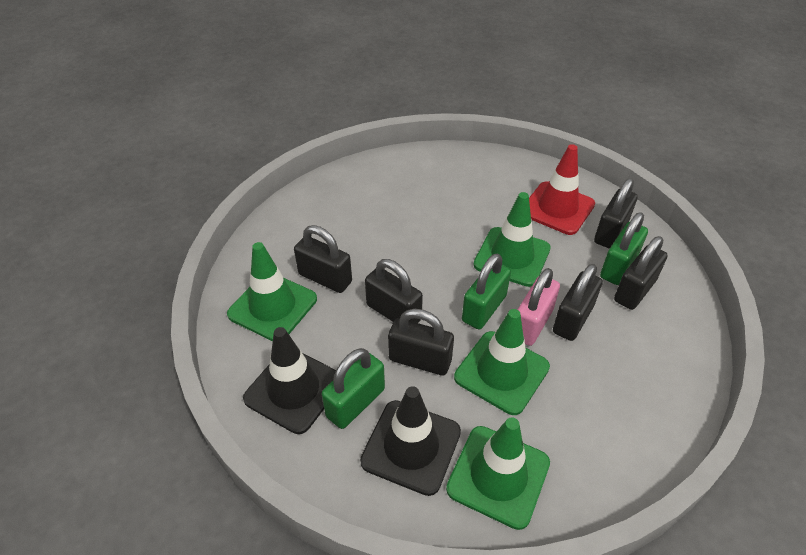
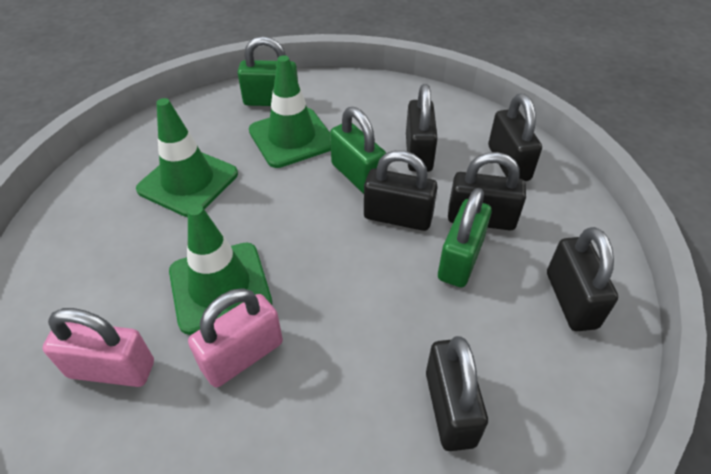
black traffic cone: 2 -> 0
green traffic cone: 4 -> 3
pink padlock: 1 -> 2
red traffic cone: 1 -> 0

